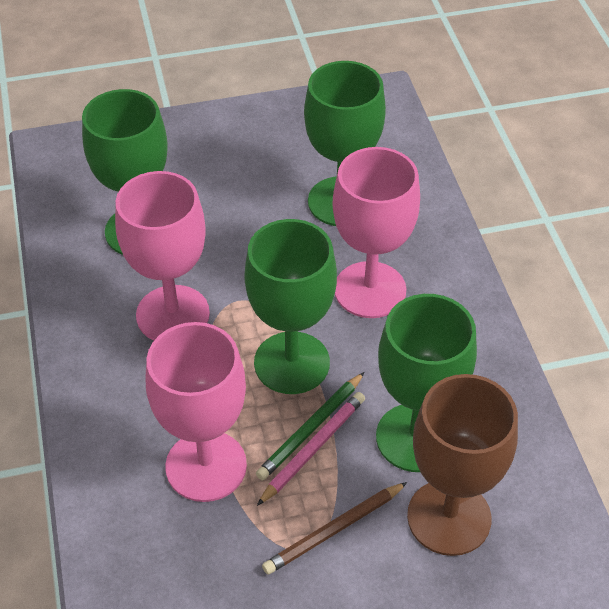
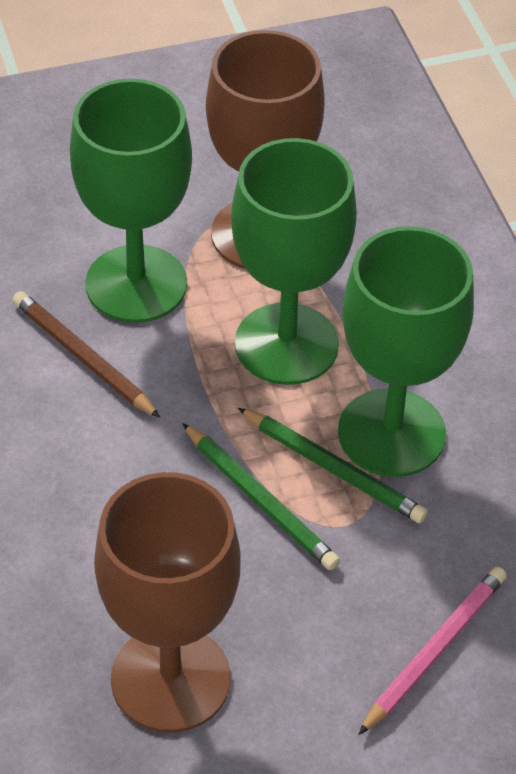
brown goblet: 1 -> 2
green goblet: 4 -> 3
green pencil: 1 -> 2
pink goblet: 3 -> 0

